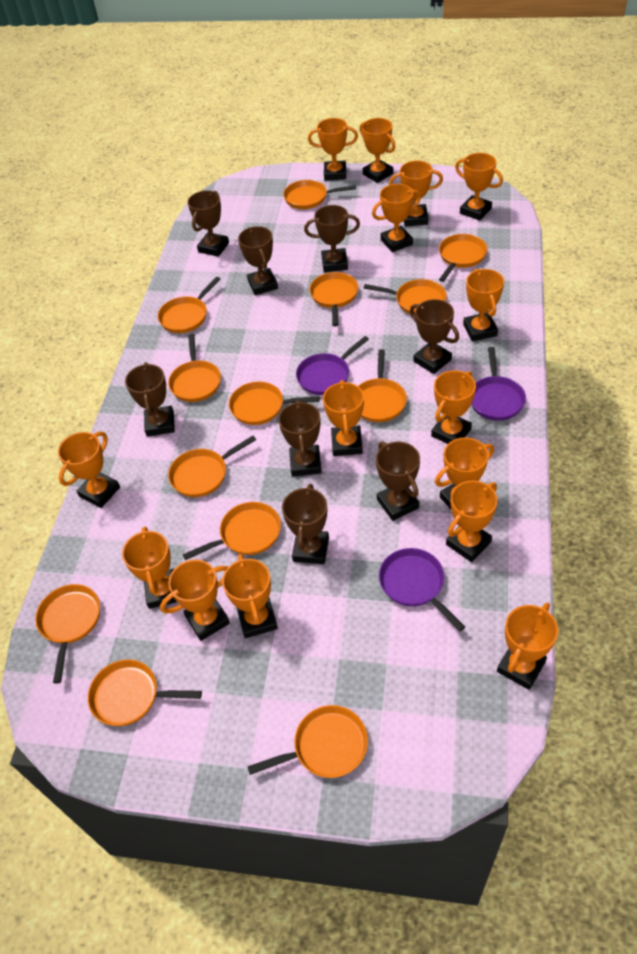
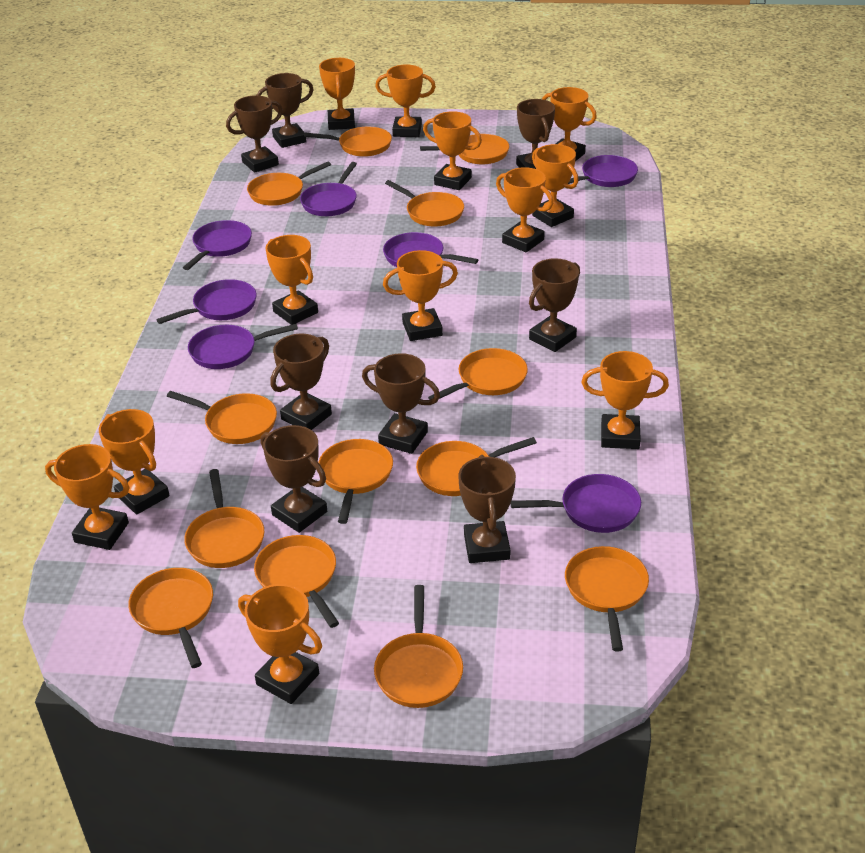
orange trophy: 15 -> 12
purple pan: 3 -> 7

